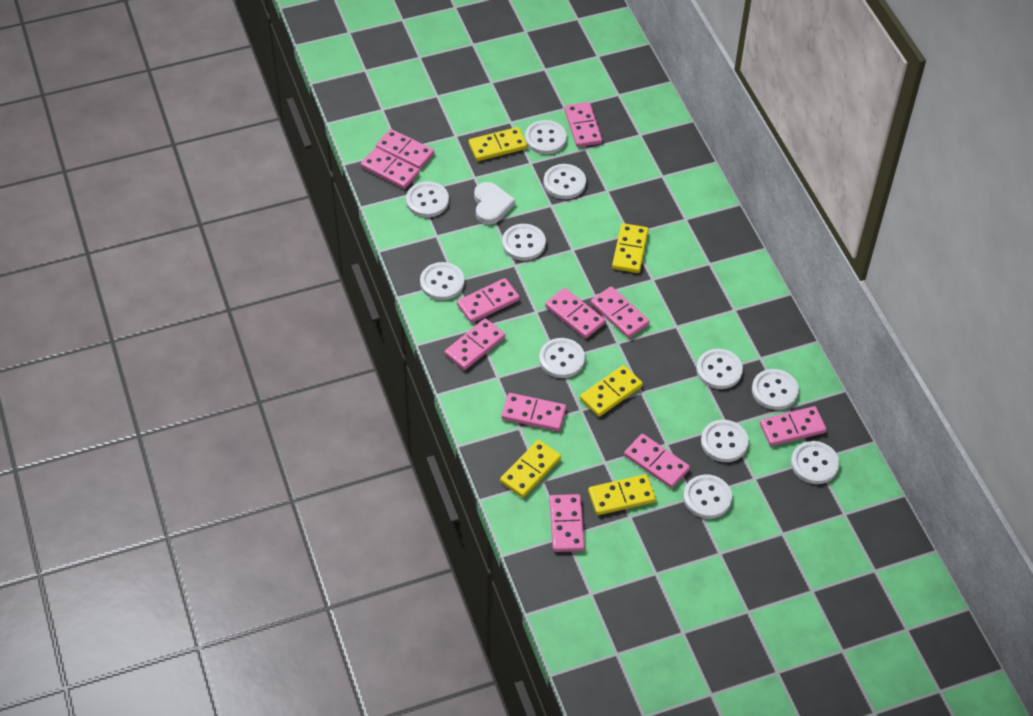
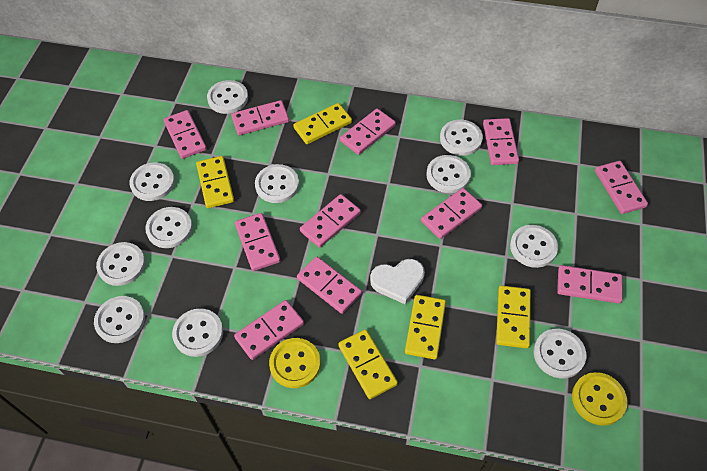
yellow button: 0 -> 2

